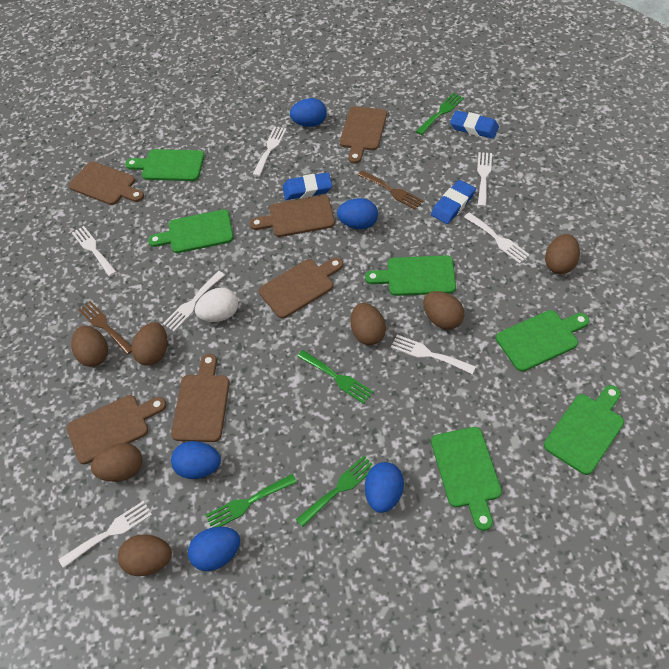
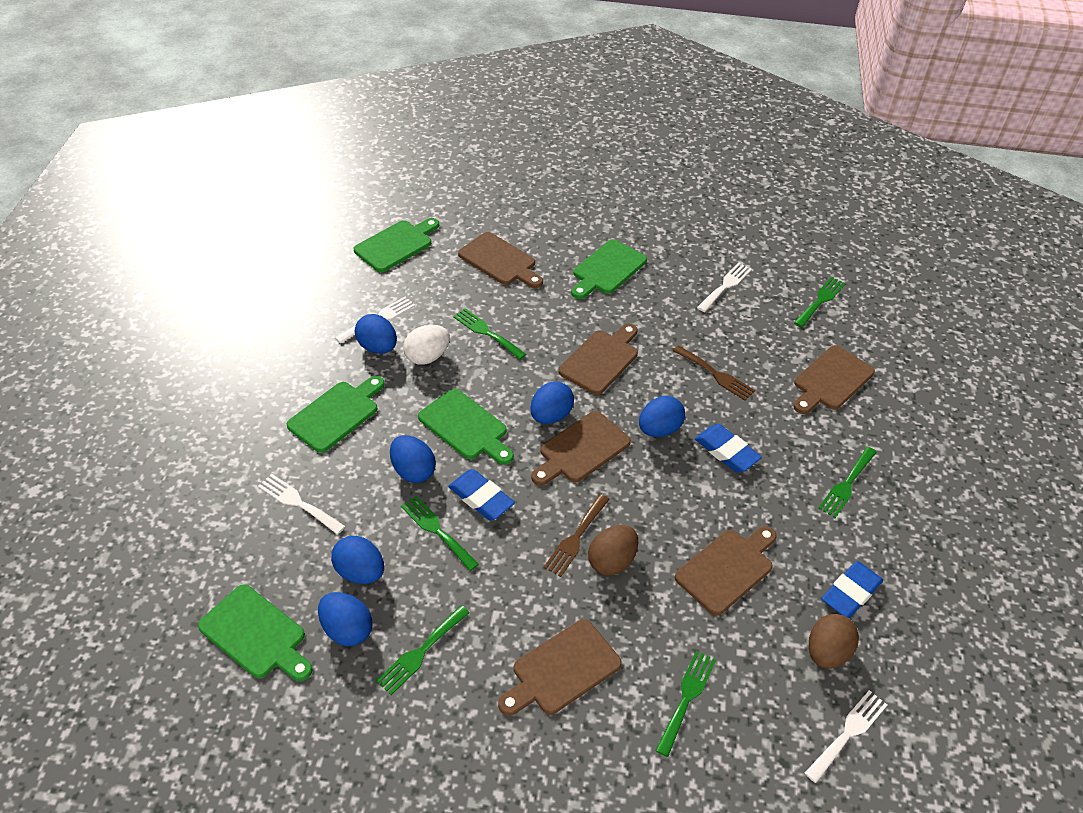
blue egg: 5 -> 6
brown egg: 7 -> 2
green cutting board: 6 -> 5
green fork: 4 -> 6
white fork: 7 -> 4

